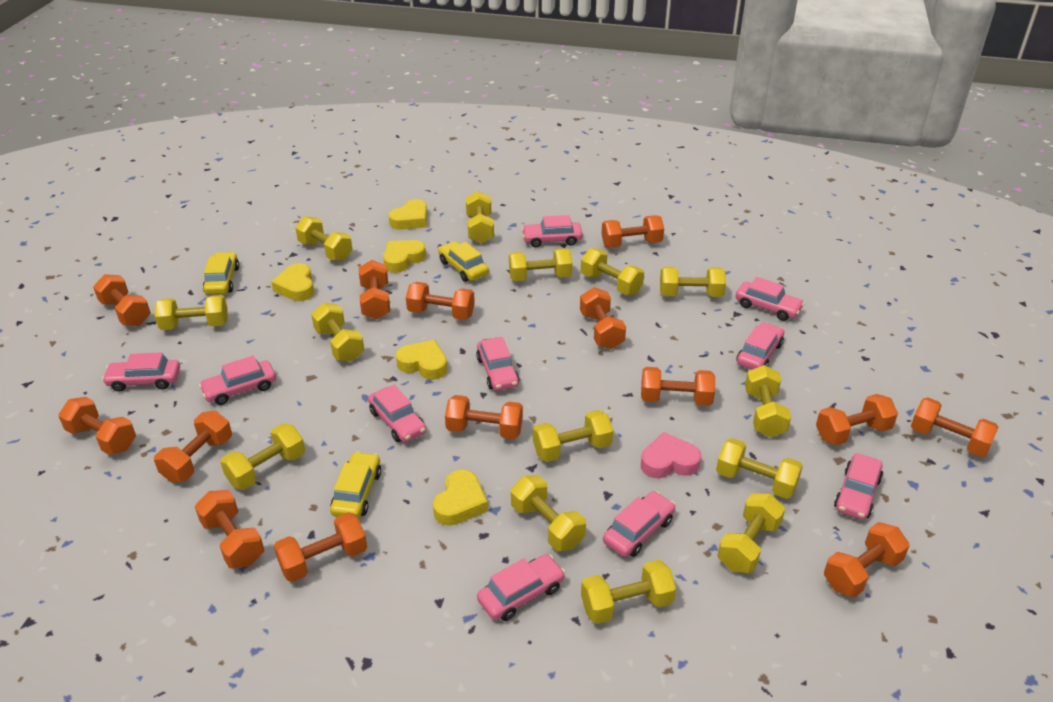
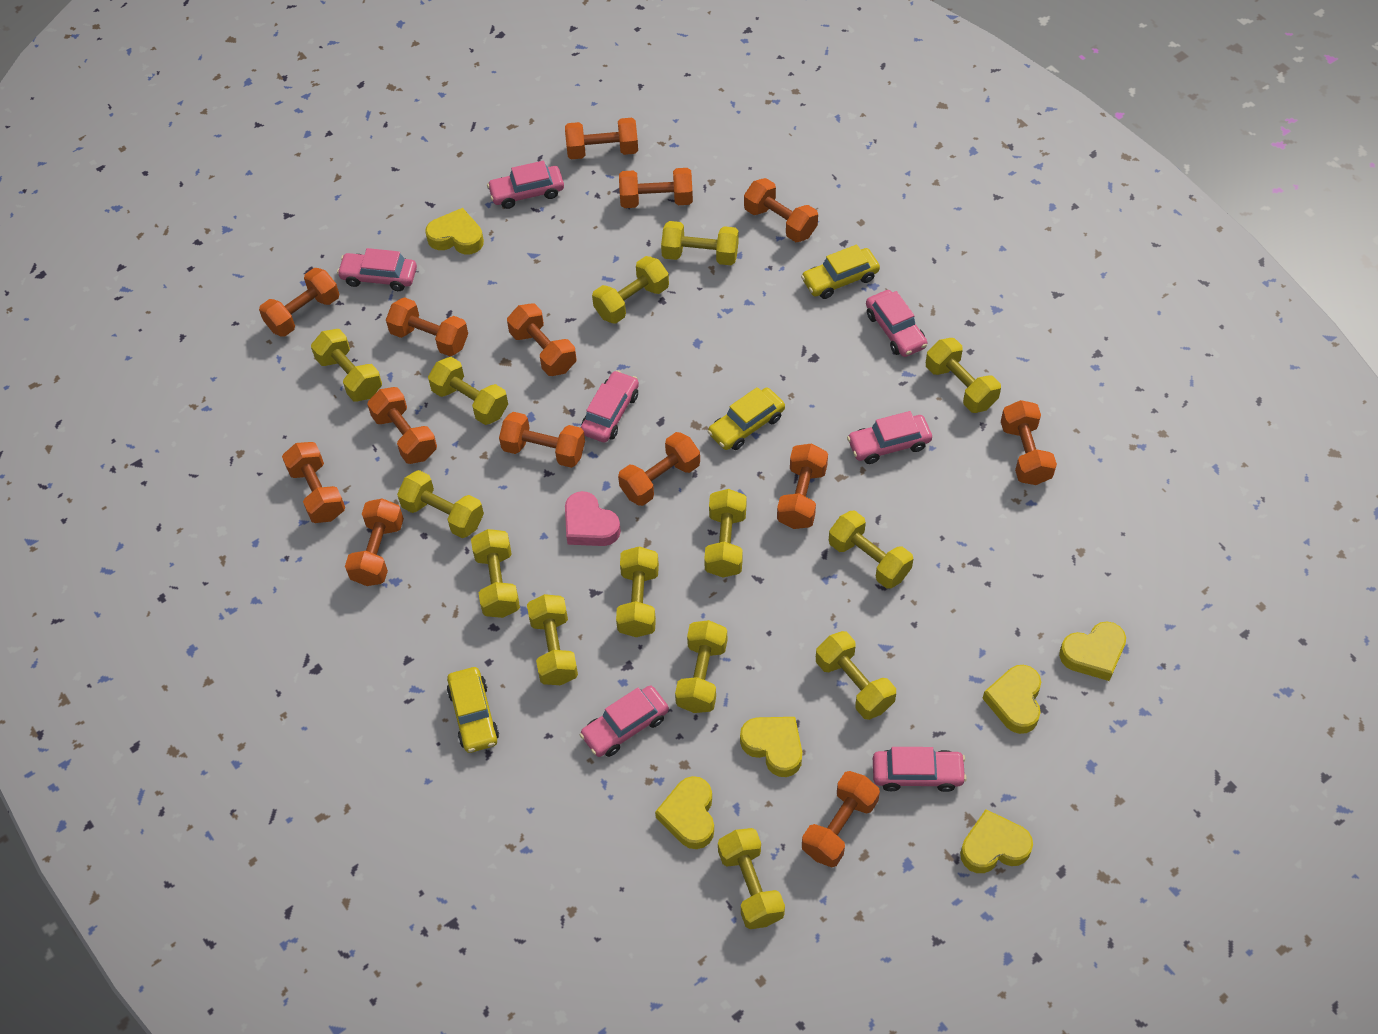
pink car: 10 -> 7
yellow heart: 5 -> 6

